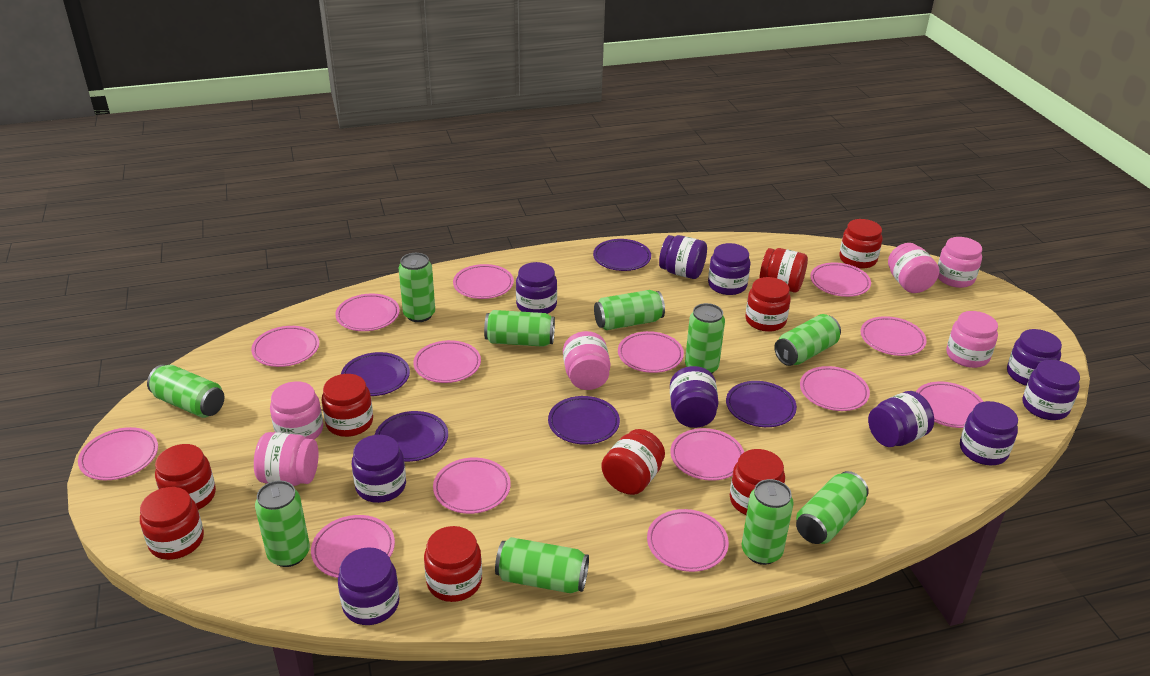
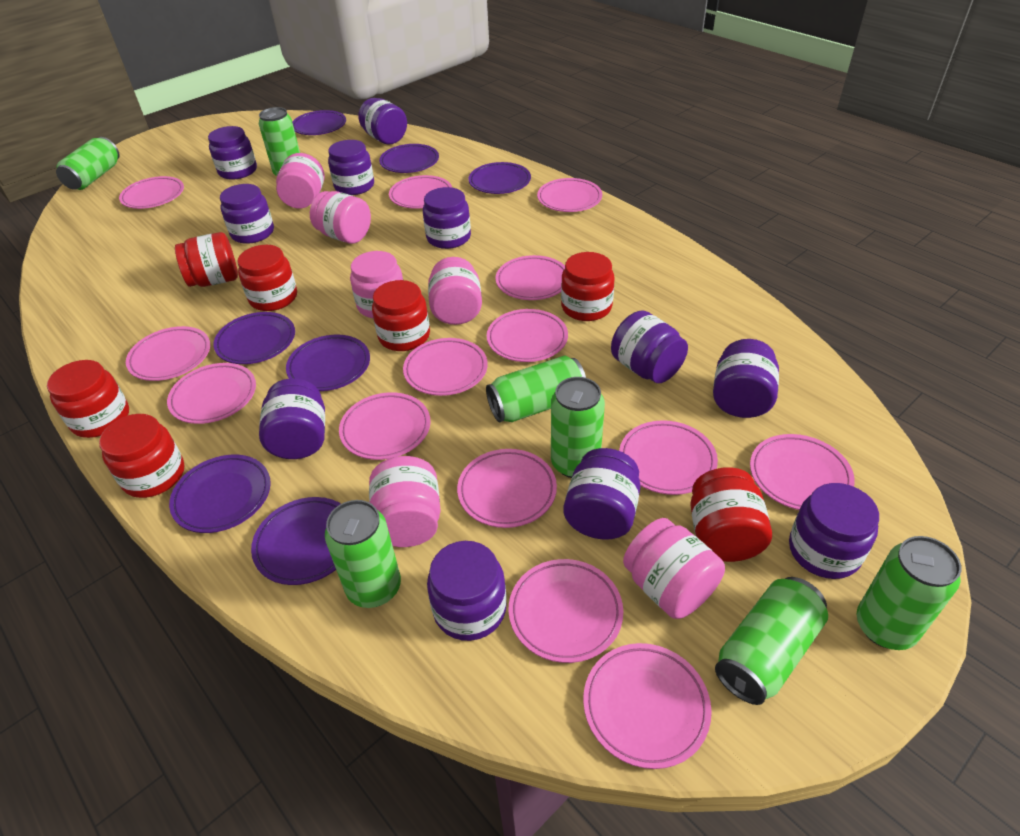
green can: 10 -> 7
purple jar: 10 -> 11
purple plate: 5 -> 7
red jar: 9 -> 7

